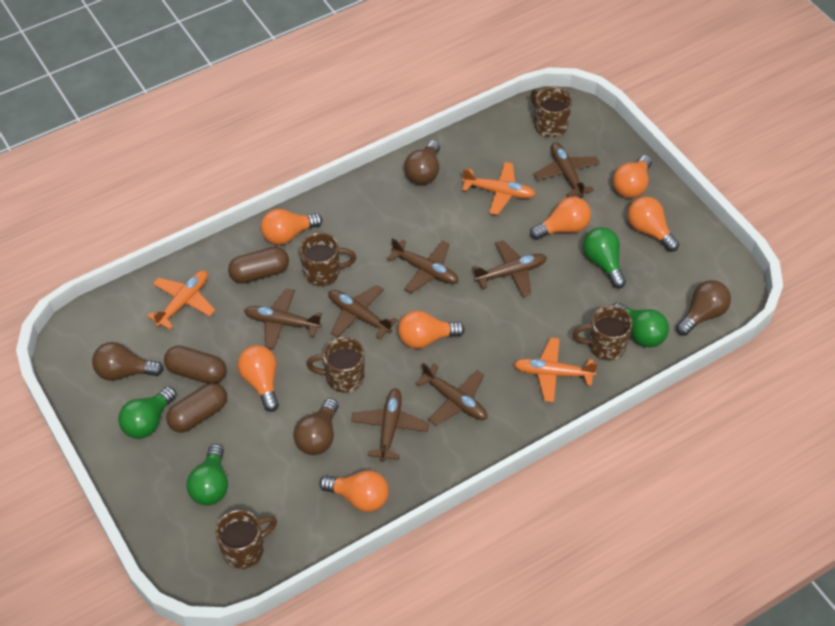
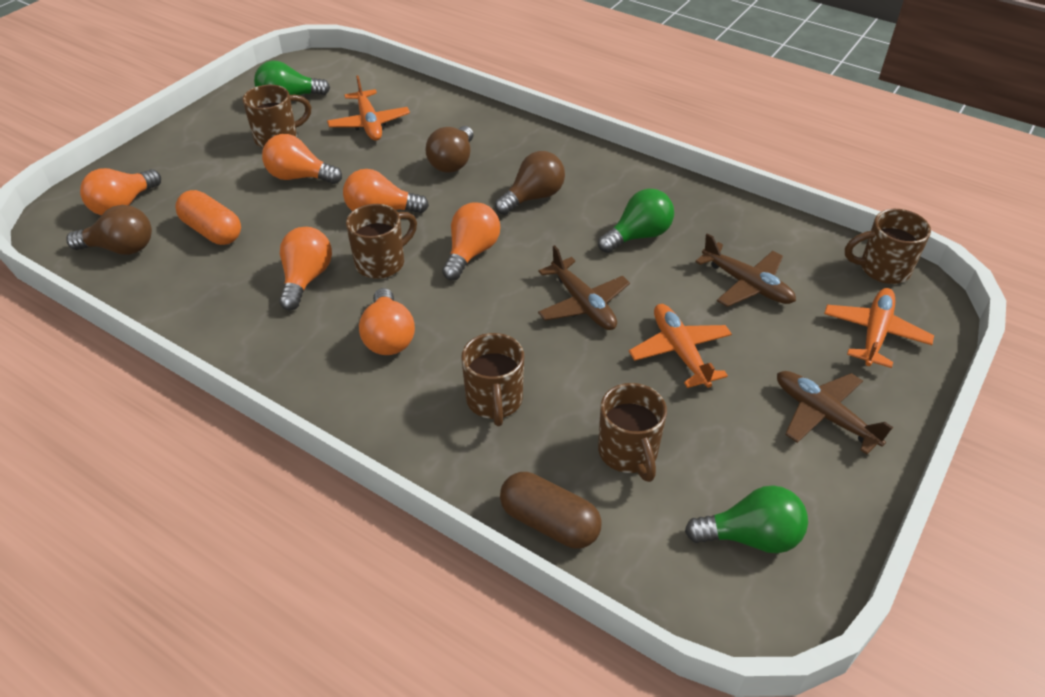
brown capsule: 3 -> 1
brown light bulb: 4 -> 3
brown plane: 7 -> 3
green light bulb: 4 -> 3
orange capsule: 0 -> 1
orange light bulb: 7 -> 6

